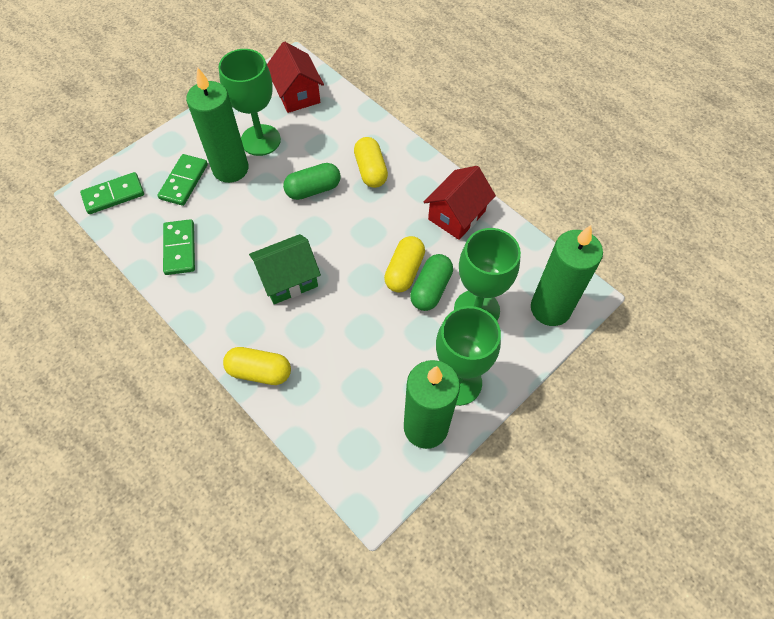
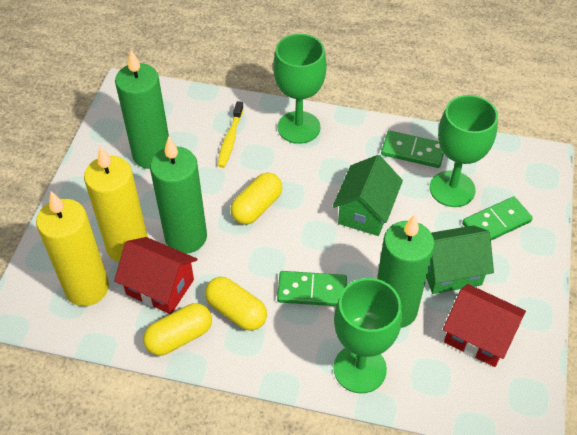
green capsule: 2 -> 0
green house: 1 -> 2
yellow candle: 0 -> 2
yellow toothbrush: 0 -> 1

